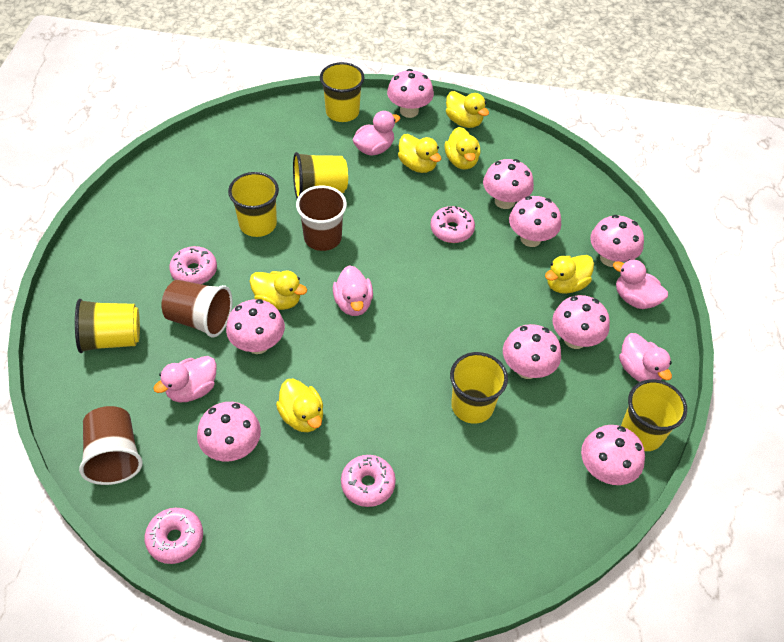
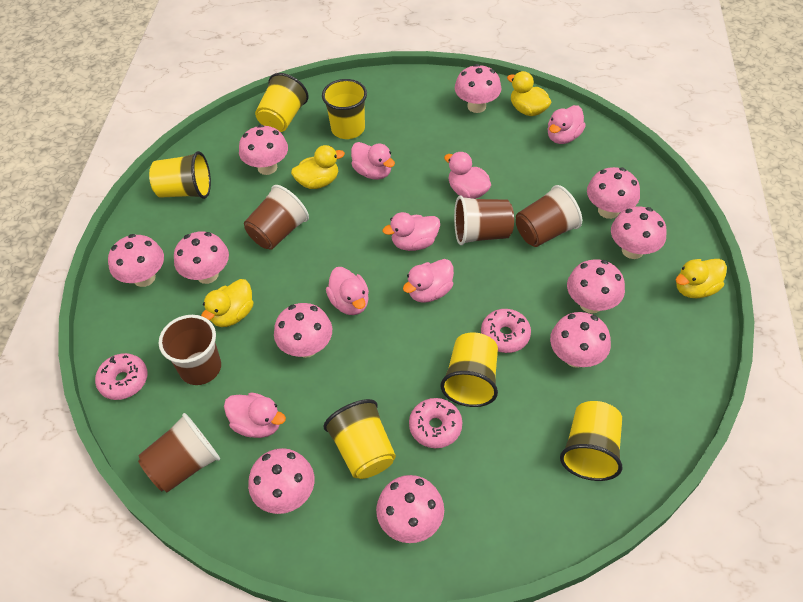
brown cup: 3 -> 5
pink donut: 4 -> 3
pink duck: 5 -> 7
pink mushroom: 9 -> 11
yellow duck: 6 -> 4

